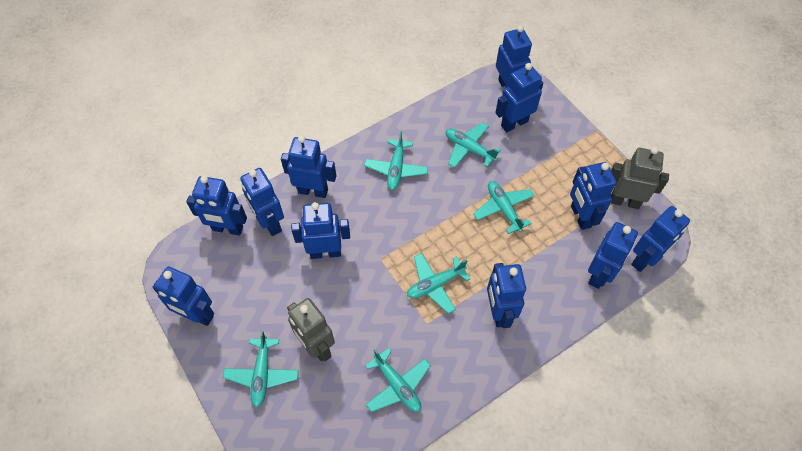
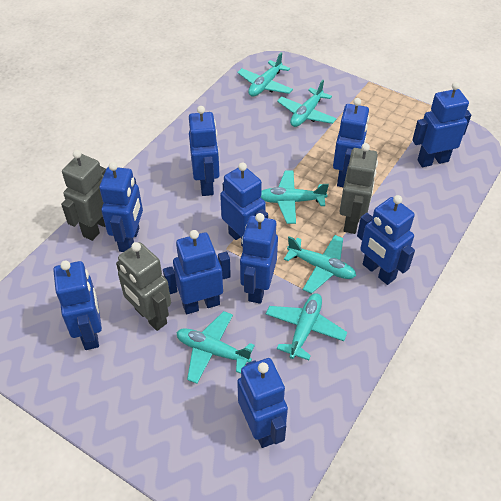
blue robot: 11 -> 10
grey robot: 2 -> 3

